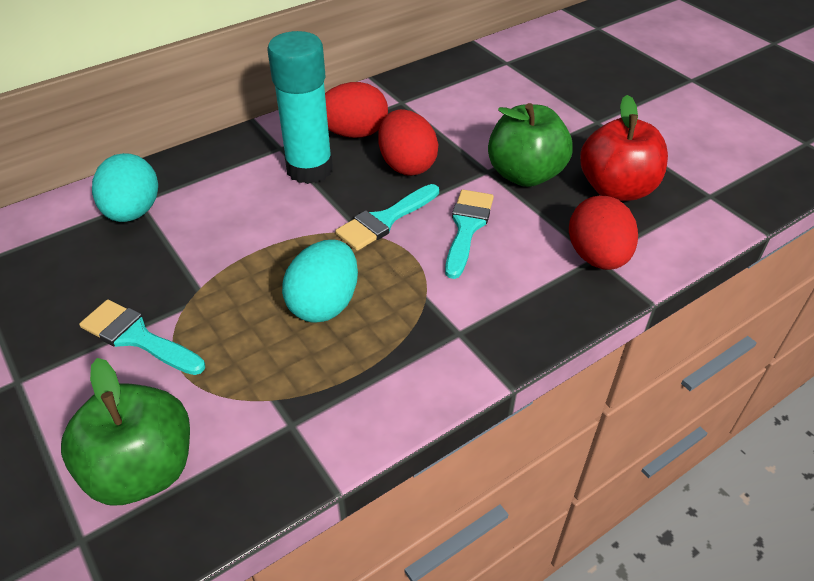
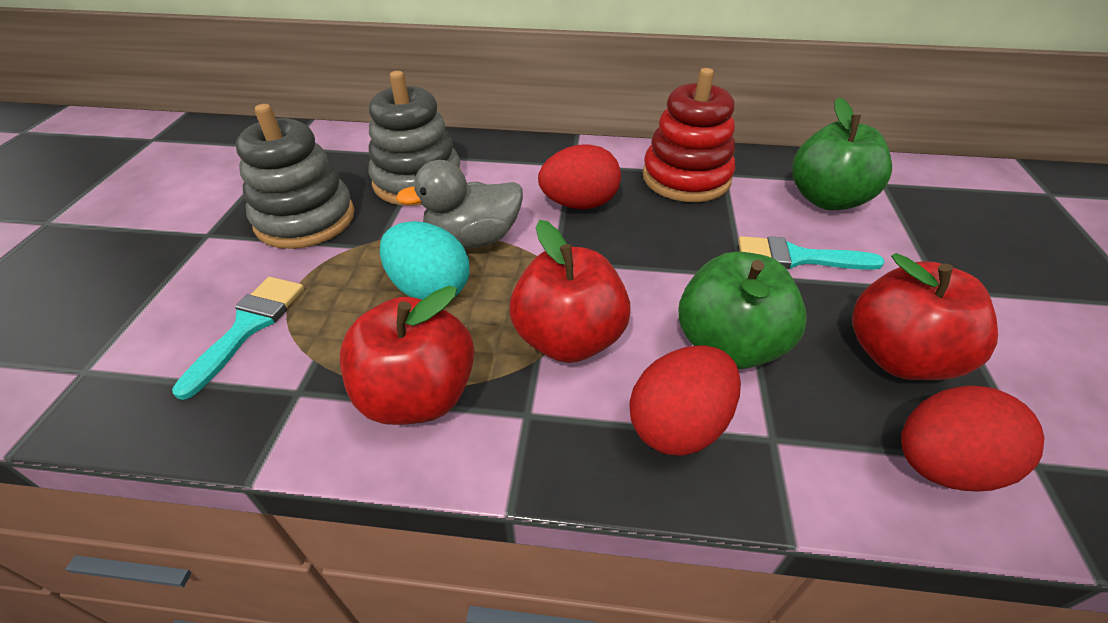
grey duck: 0 -> 1
grey stacking toy: 0 -> 2
red apple: 1 -> 3
red stacking toy: 0 -> 1
turquoise brush: 3 -> 2
turquoise egg: 2 -> 1
turquoise glue stick: 1 -> 0

